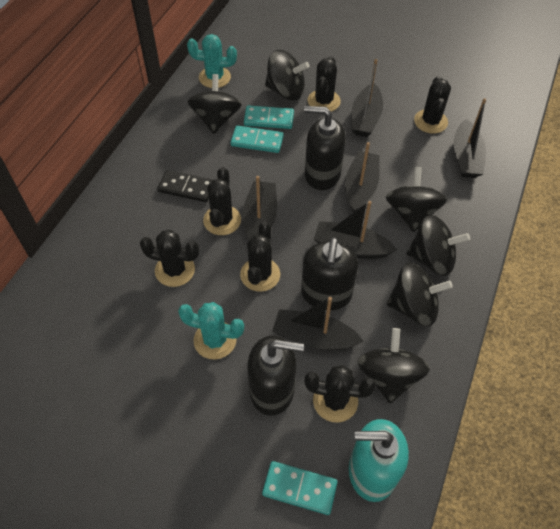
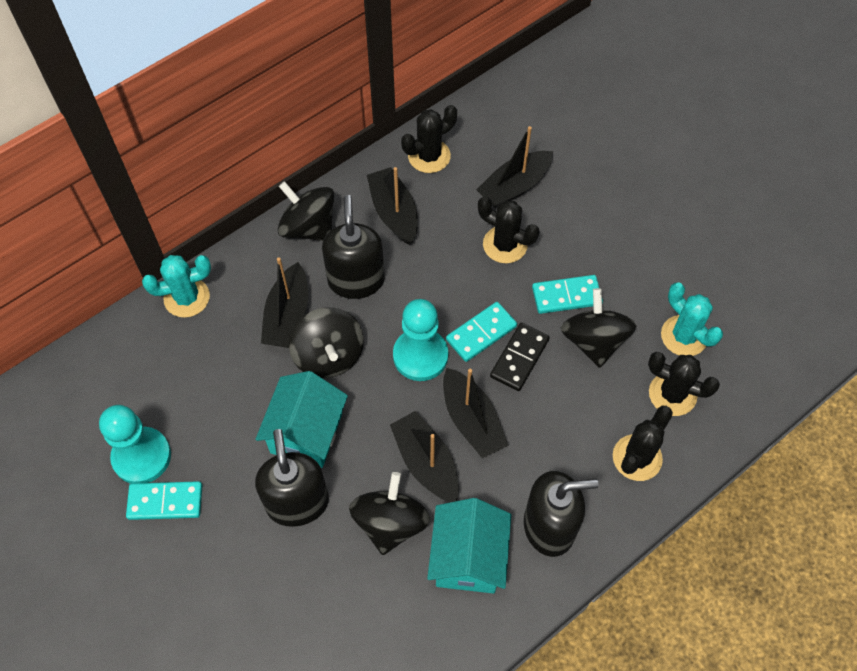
black boat: 6 -> 5
black cactus: 6 -> 4
black spinning top: 6 -> 4
turquoise house: 0 -> 2
turquoise pawn: 0 -> 2
turquoise soap dispenser: 1 -> 0

